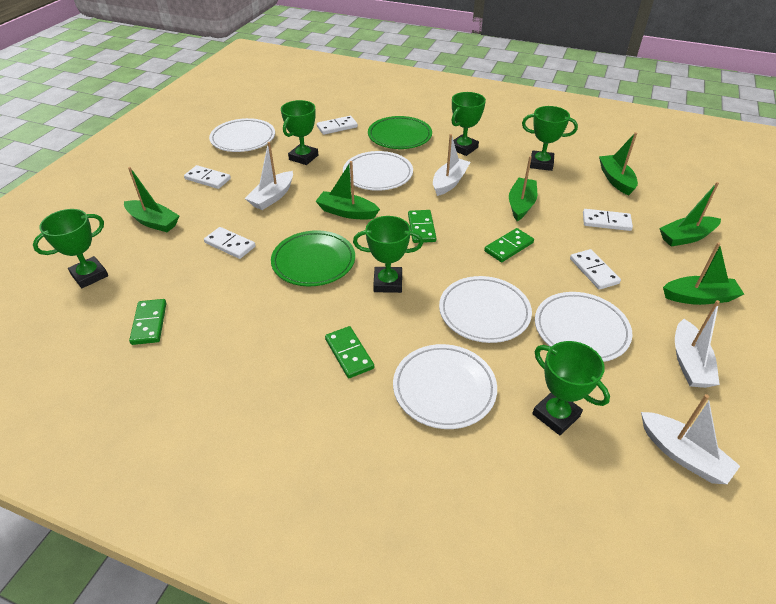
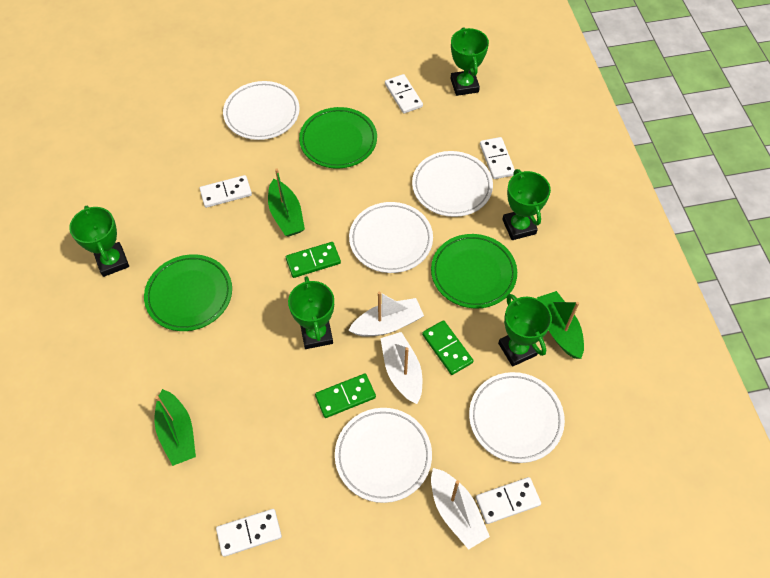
green boat: 6 -> 3
green domino: 4 -> 3
green plate: 2 -> 3
green trophy: 6 -> 5
white boat: 4 -> 3

